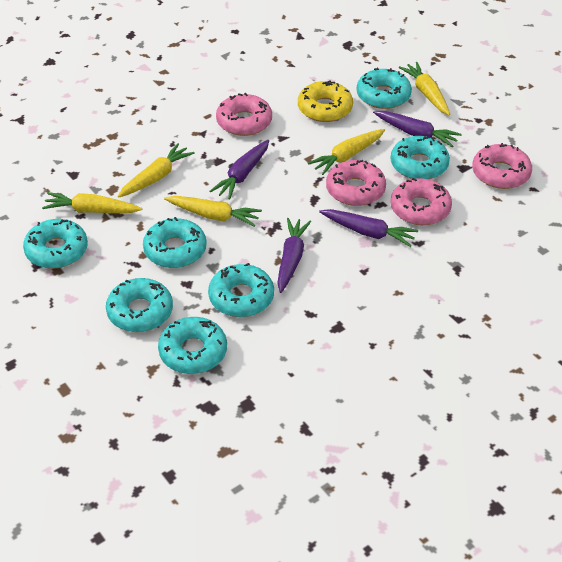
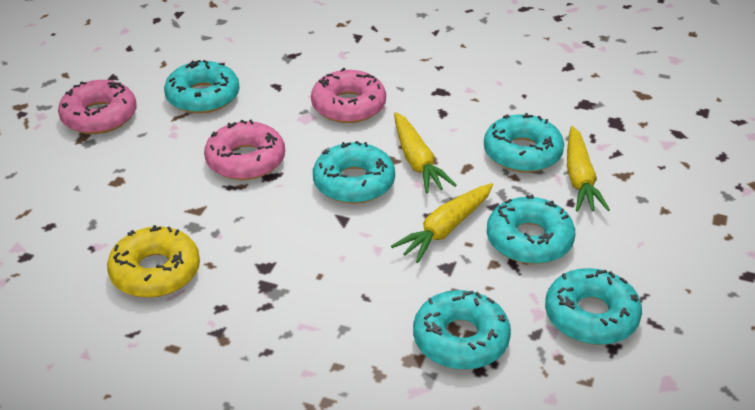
pink donut: 4 -> 3
purple carrot: 4 -> 0
turquoise donut: 7 -> 6
yellow carrot: 5 -> 3

